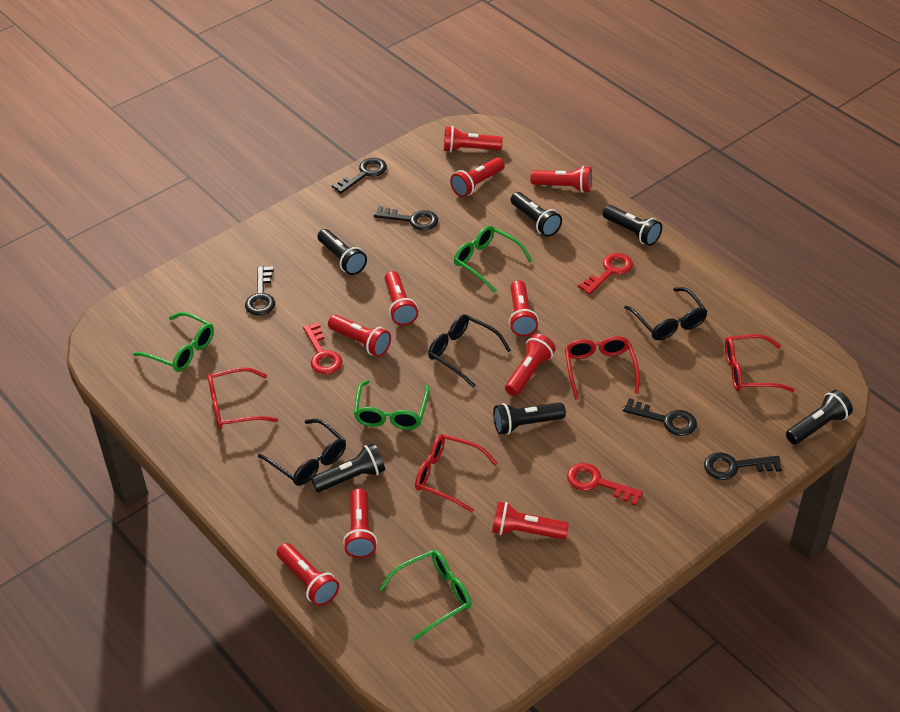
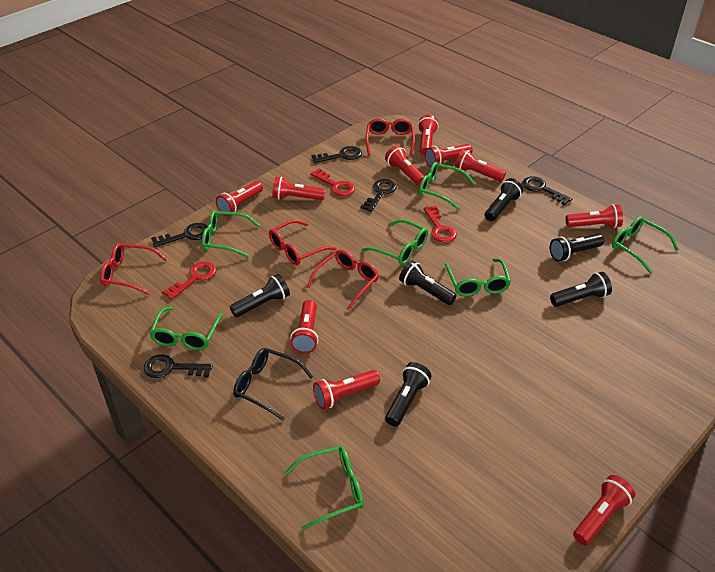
black glasses: 3 -> 1
green glasses: 4 -> 7

